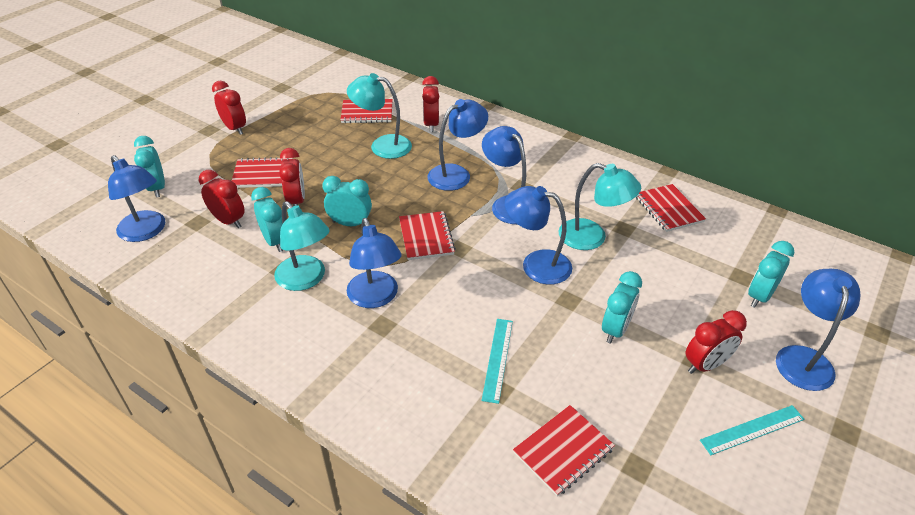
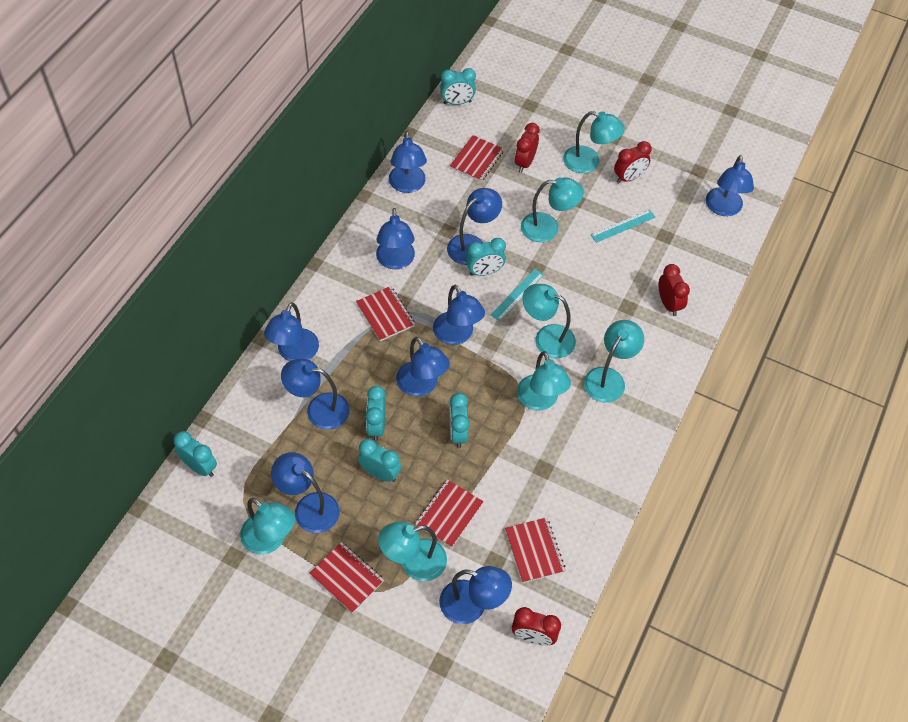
blue lamp: 6 -> 10
red clock: 5 -> 4
turquoise clock: 5 -> 6
turquoise lamp: 3 -> 7

